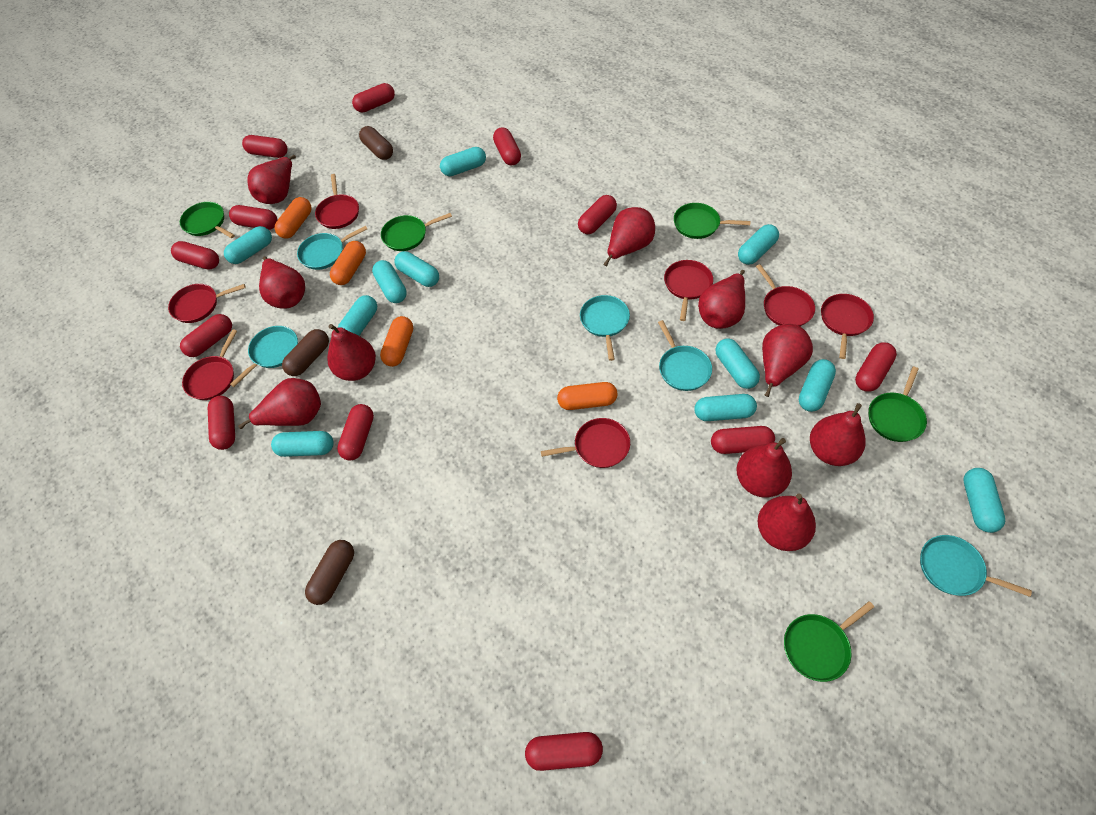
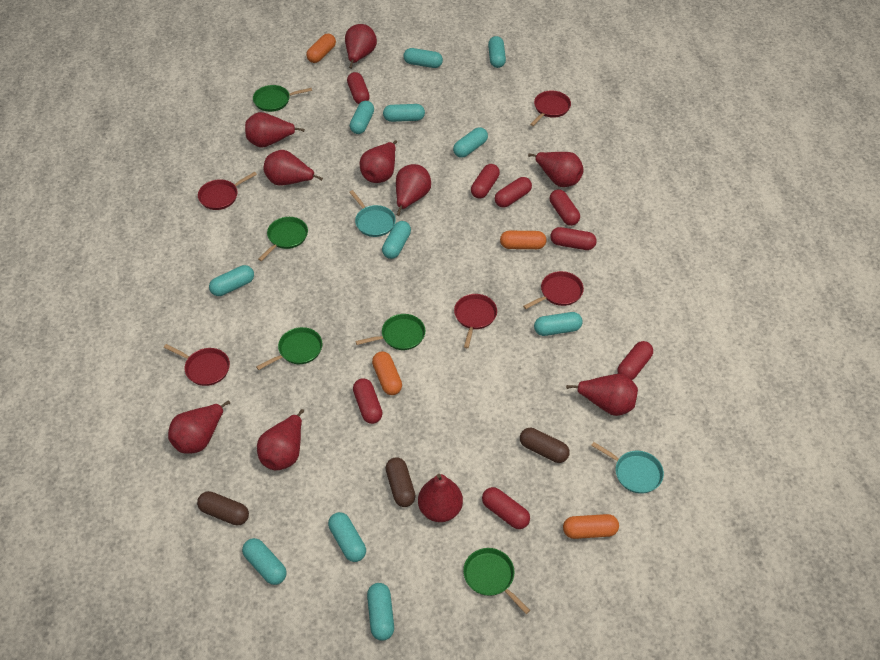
red capsule: 12 -> 8
red pan: 7 -> 5
turquoise pan: 5 -> 2

